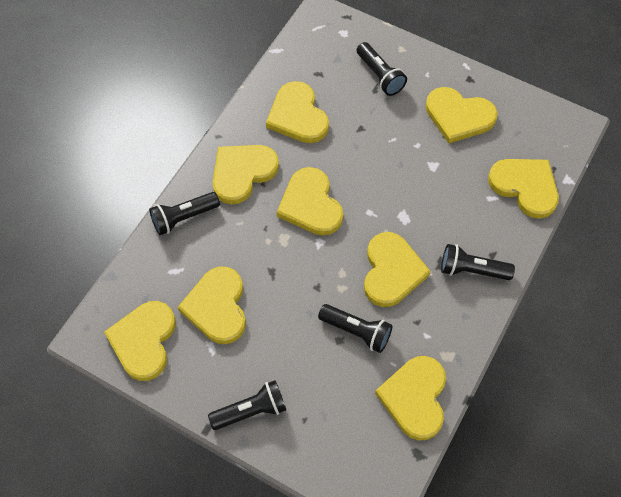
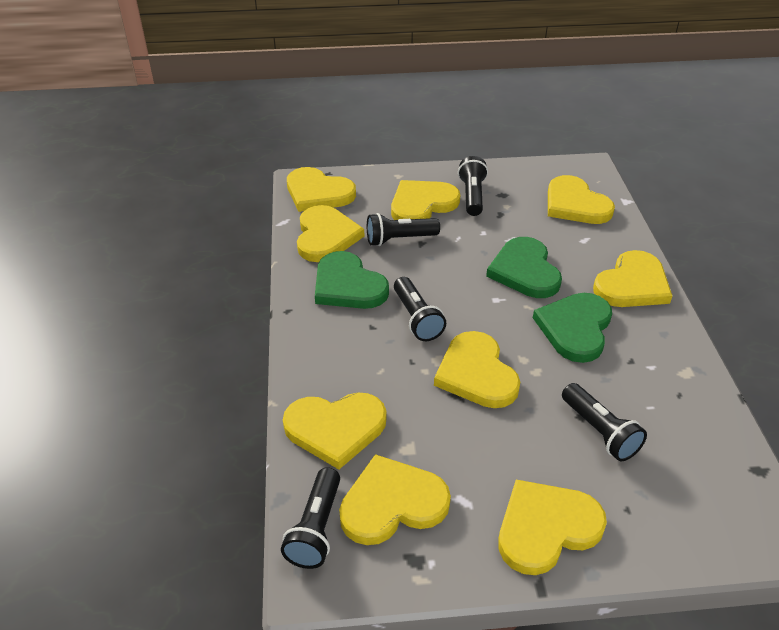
green heart: 0 -> 3

